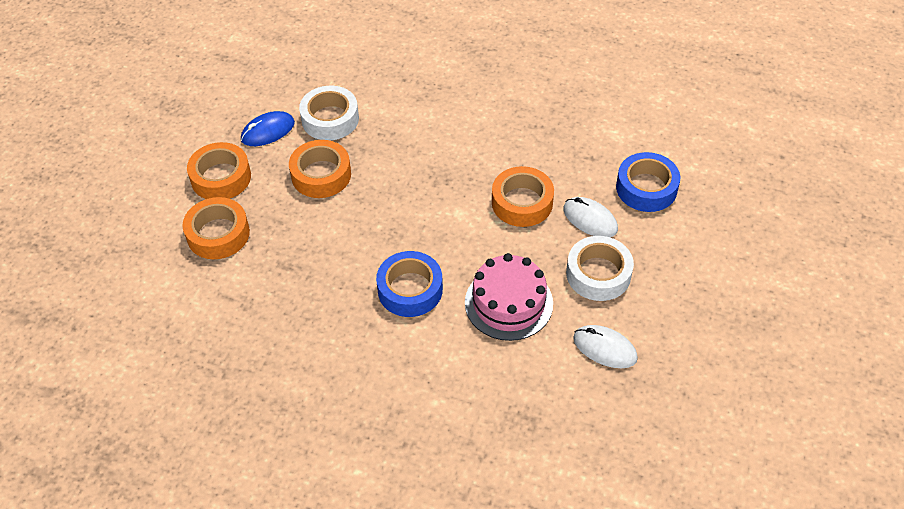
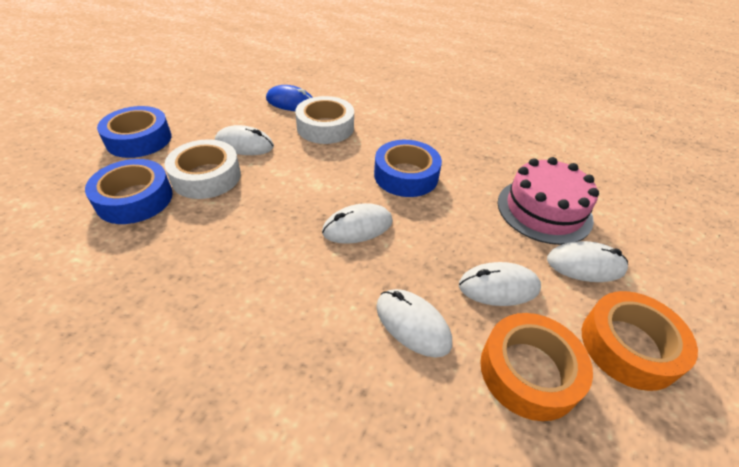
blue tape: 2 -> 3
orange tape: 4 -> 2
white mouse: 2 -> 5

